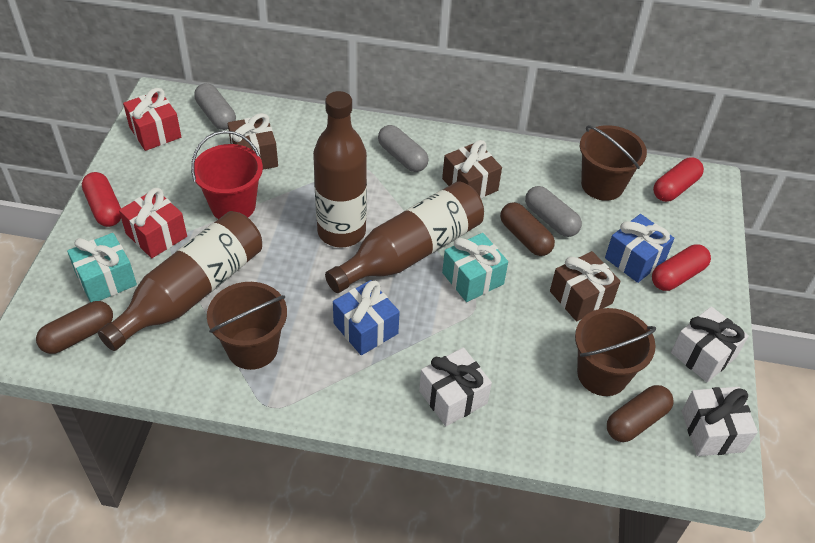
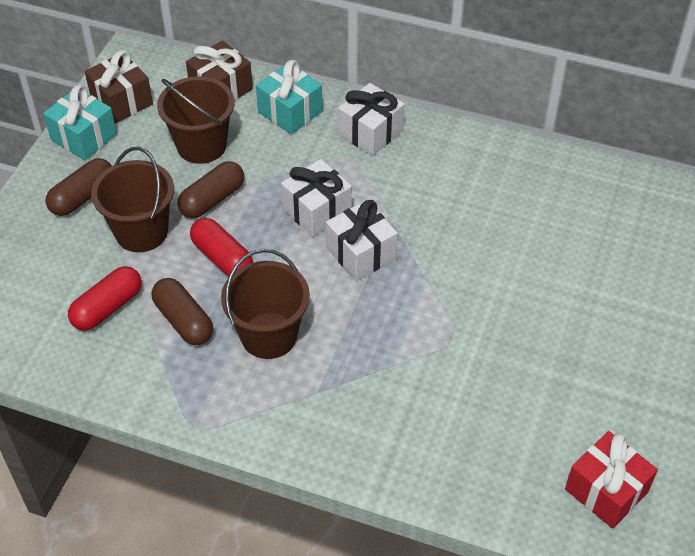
blue gift: 2 -> 0
brown bottle: 3 -> 0
brown gift: 3 -> 2
grey capsule: 3 -> 0
red bucket: 1 -> 0
red capsule: 3 -> 2
red gift: 2 -> 1

